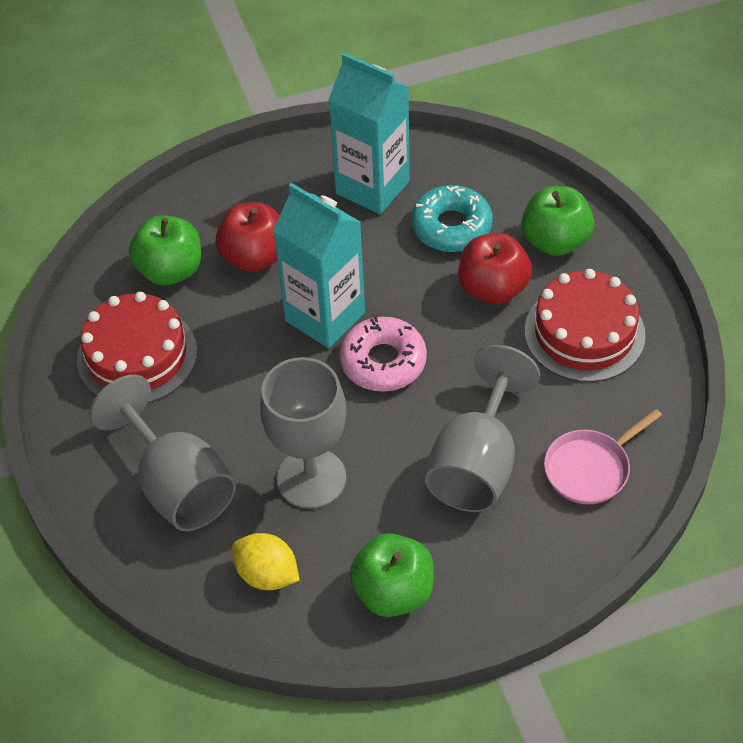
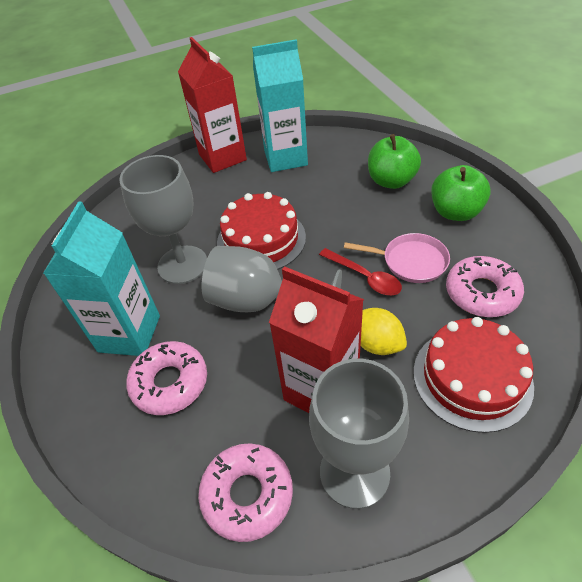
green apple: 3 -> 2
pink donut: 1 -> 3
red apple: 2 -> 0
red carton: 0 -> 2
red spoon: 0 -> 1
turquoise donut: 1 -> 0

